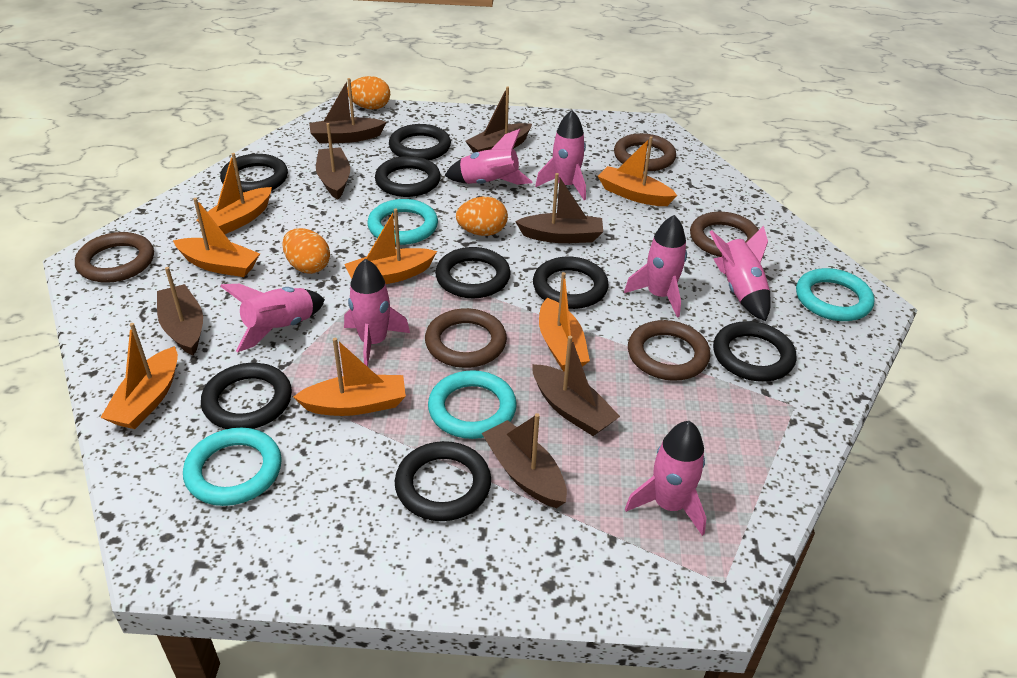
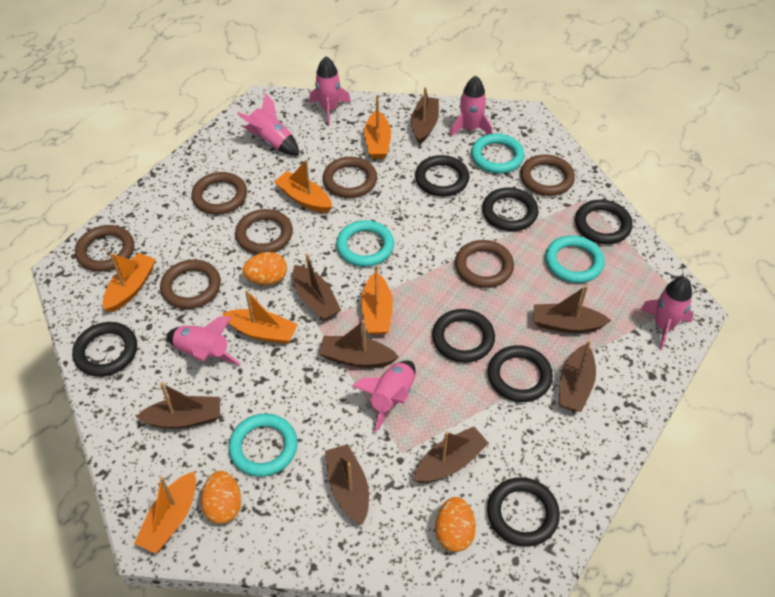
black ring: 8 -> 7
brown boat: 7 -> 8
brown ring: 5 -> 7
orange boat: 7 -> 6
pink rocket: 7 -> 6

